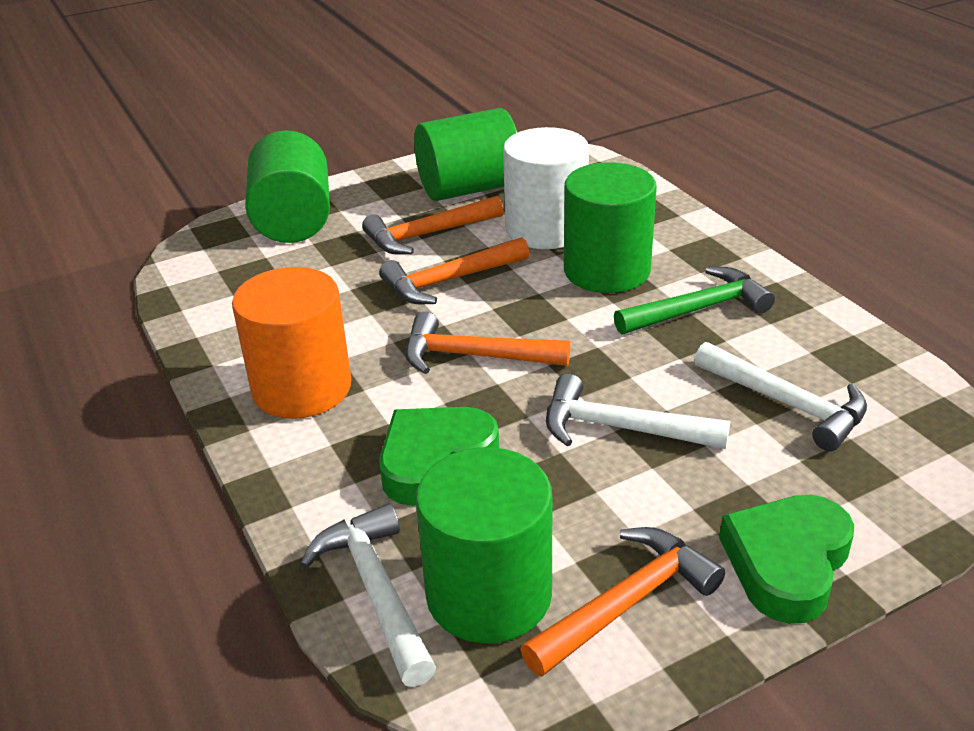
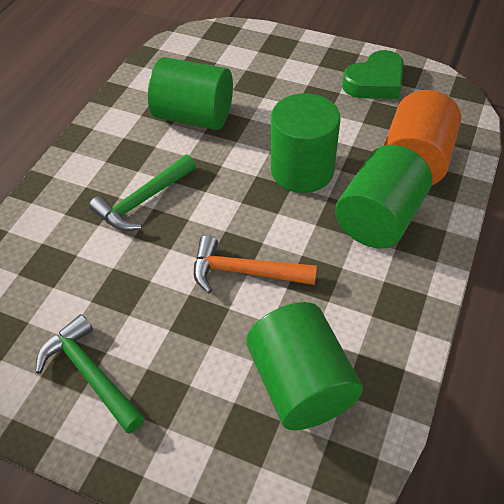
green hammer: 1 -> 2
green heart: 2 -> 1
orange hammer: 4 -> 1
white cylinder: 1 -> 0
white hammer: 3 -> 0

